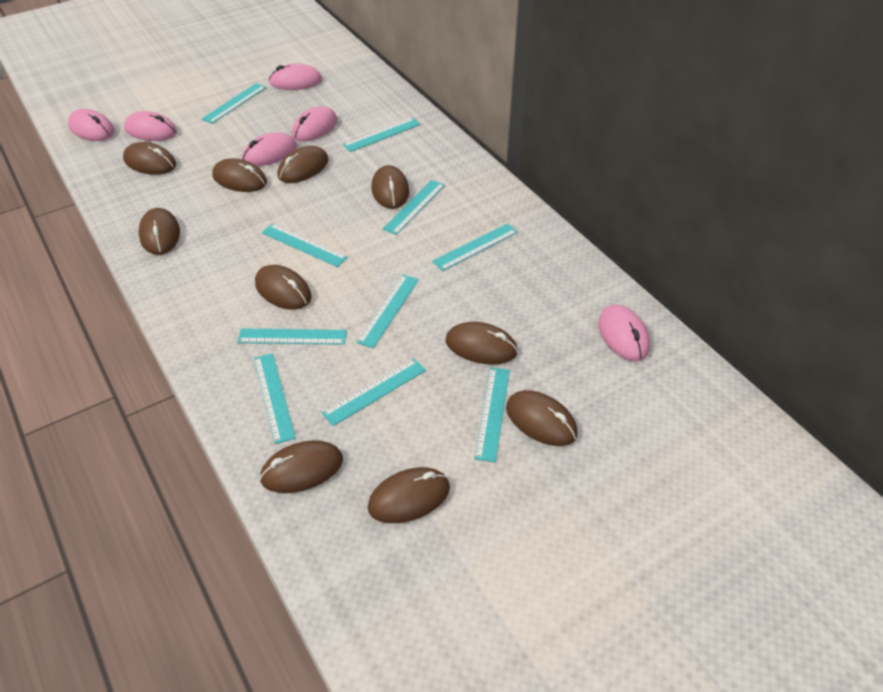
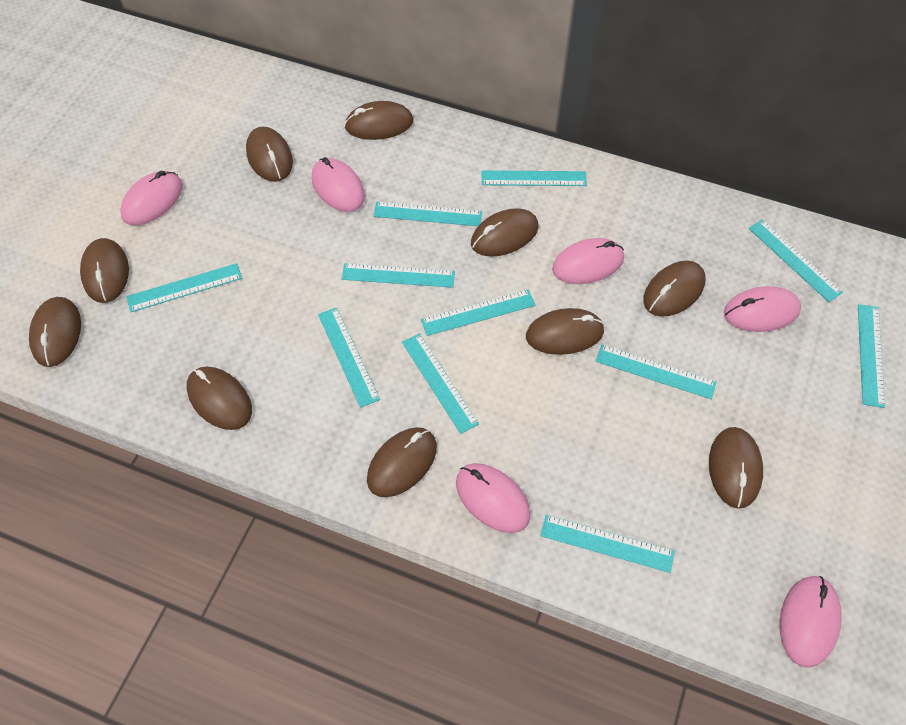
turquoise ruler: 10 -> 11

